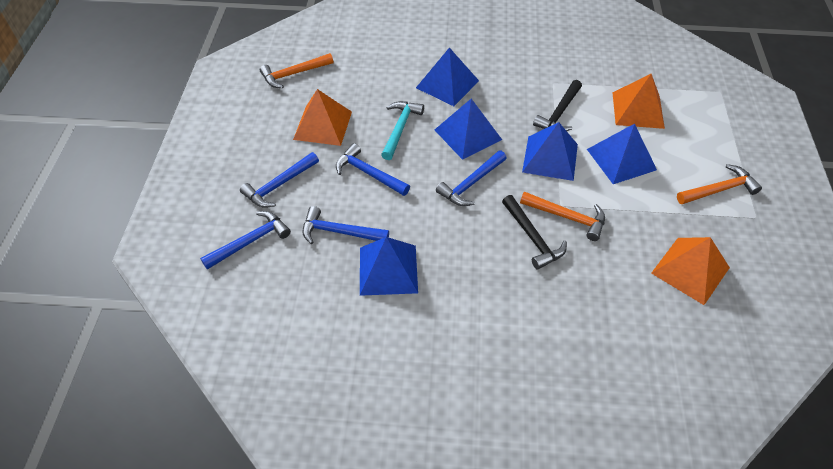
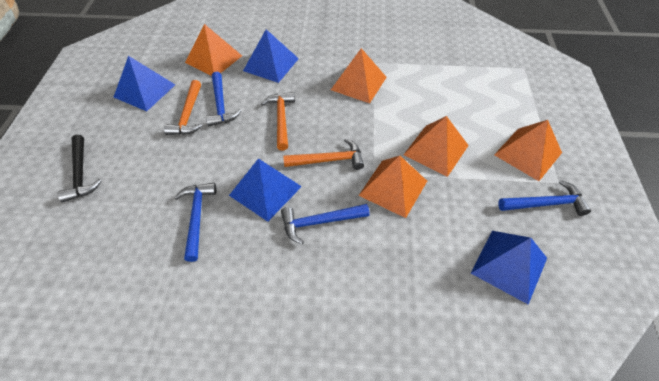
black hammer: 2 -> 1
blue hammer: 5 -> 4
blue pyramid: 5 -> 4
orange pyramid: 3 -> 5
turquoise hammer: 1 -> 0

